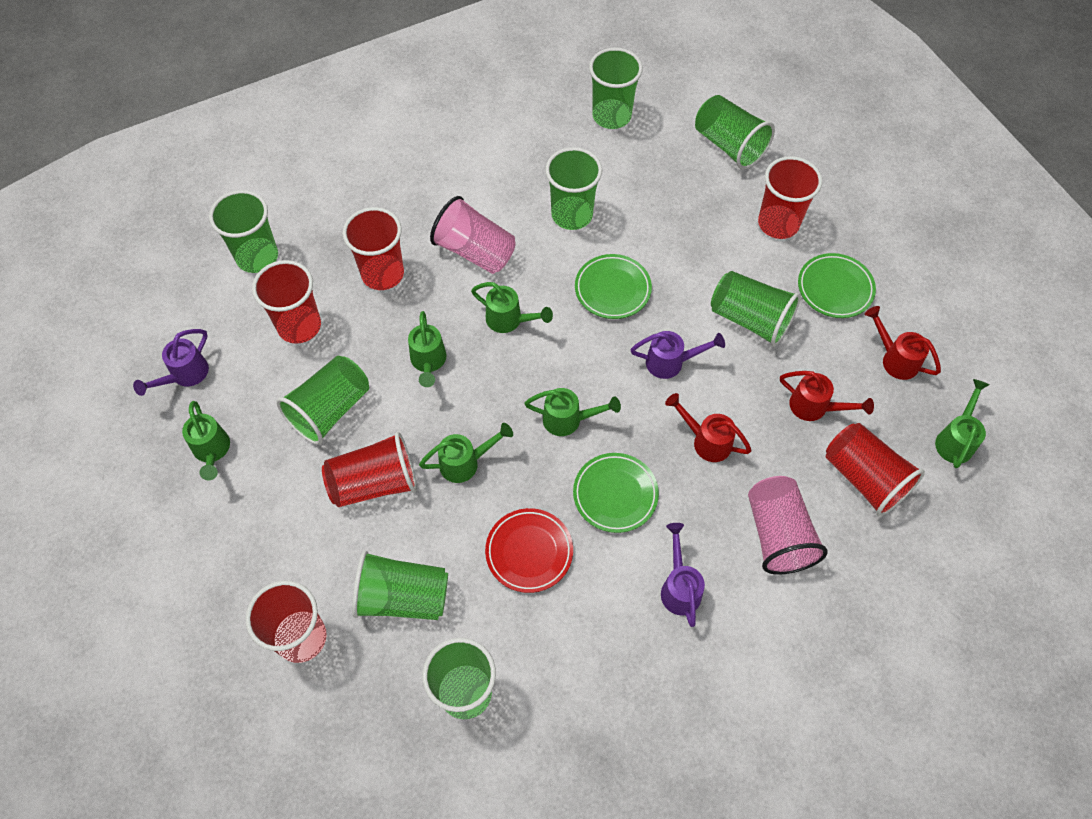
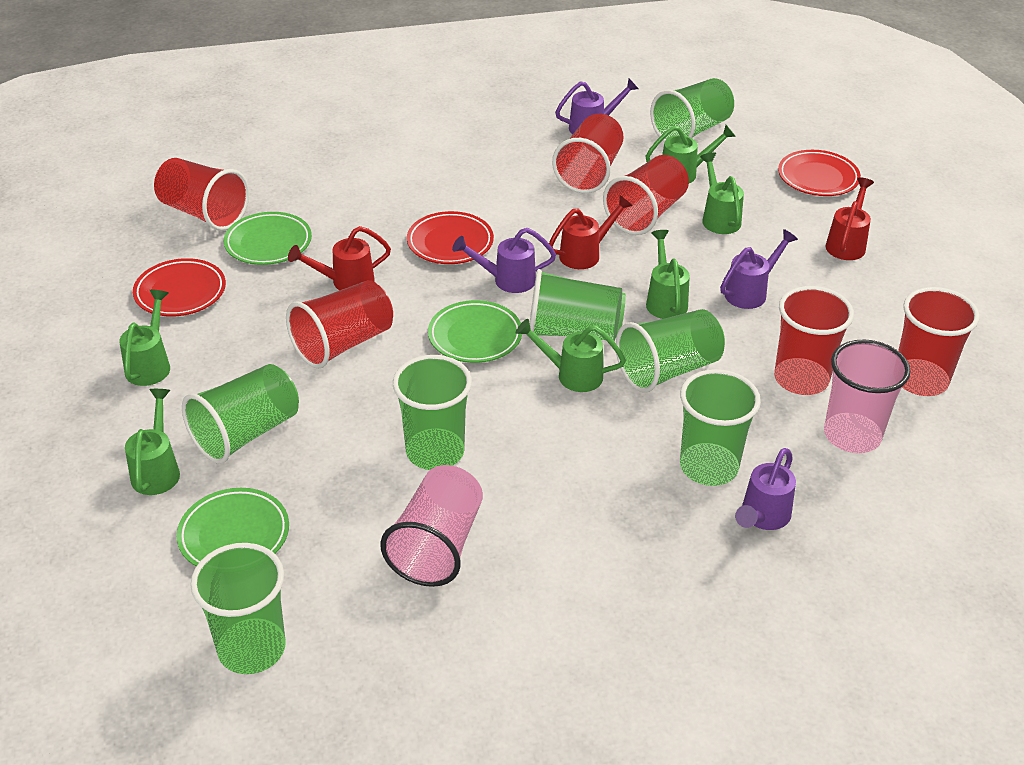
green cup: 8 -> 7
purple watering can: 3 -> 4
red plate: 1 -> 3

